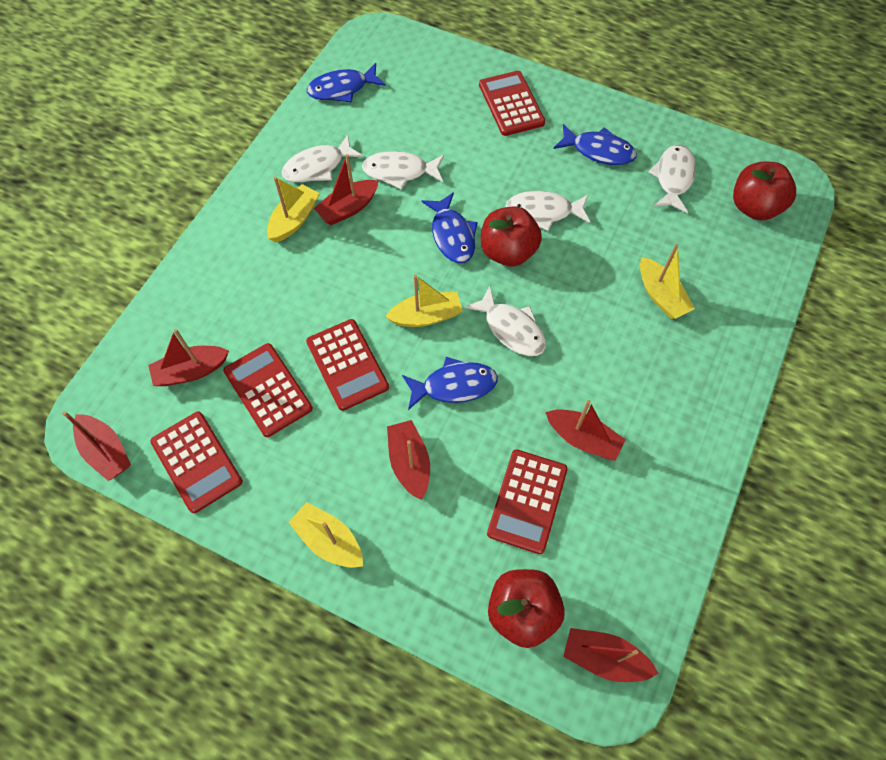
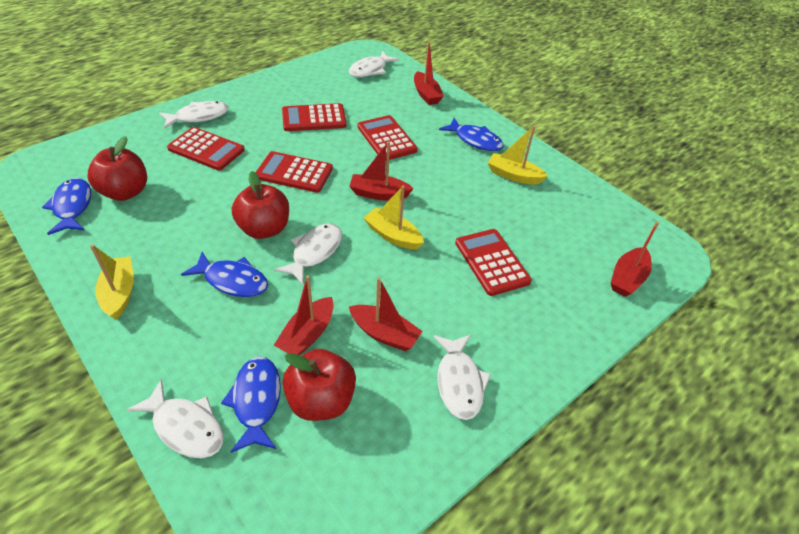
red boat: 6 -> 5
yellow boat: 4 -> 3

